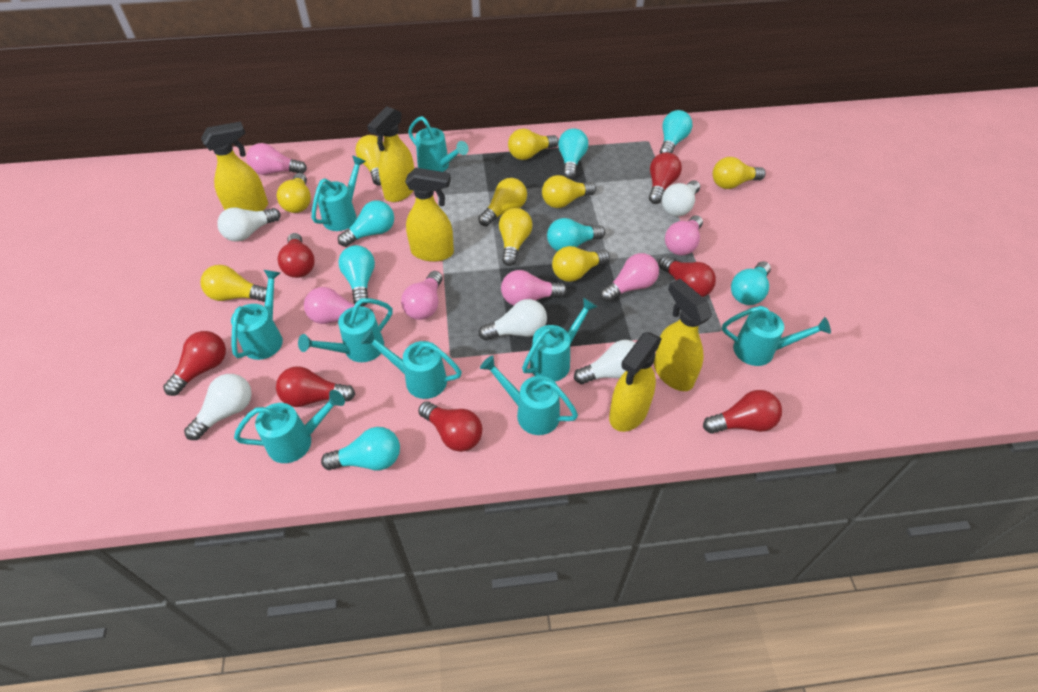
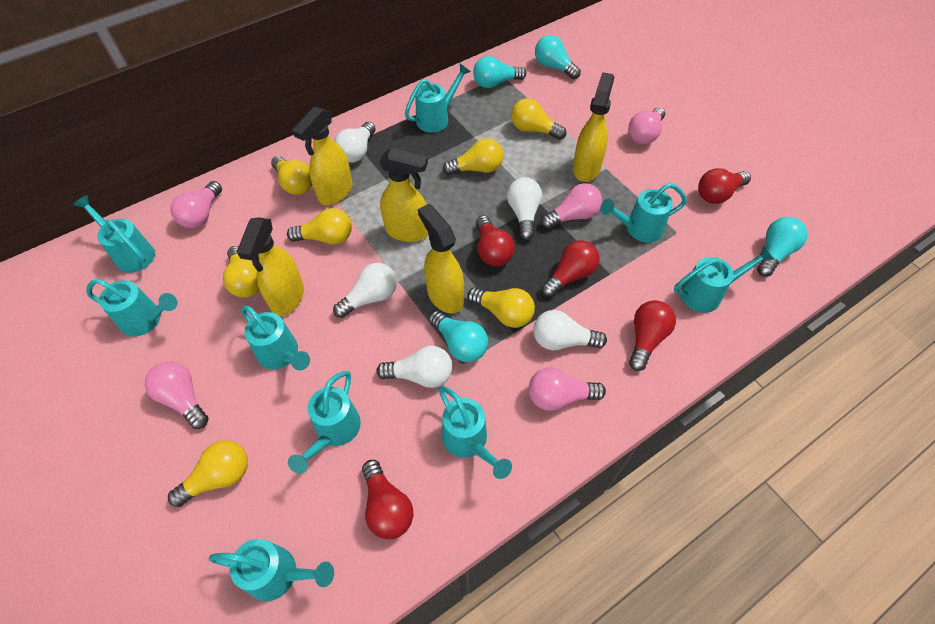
pink light bulb: 6 -> 5
red light bulb: 7 -> 5
turquoise light bulb: 7 -> 4
yellow light bulb: 9 -> 7

